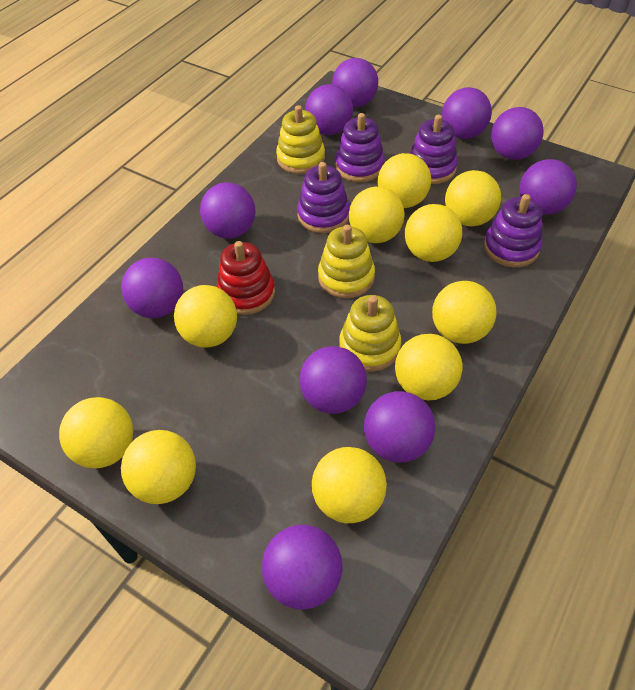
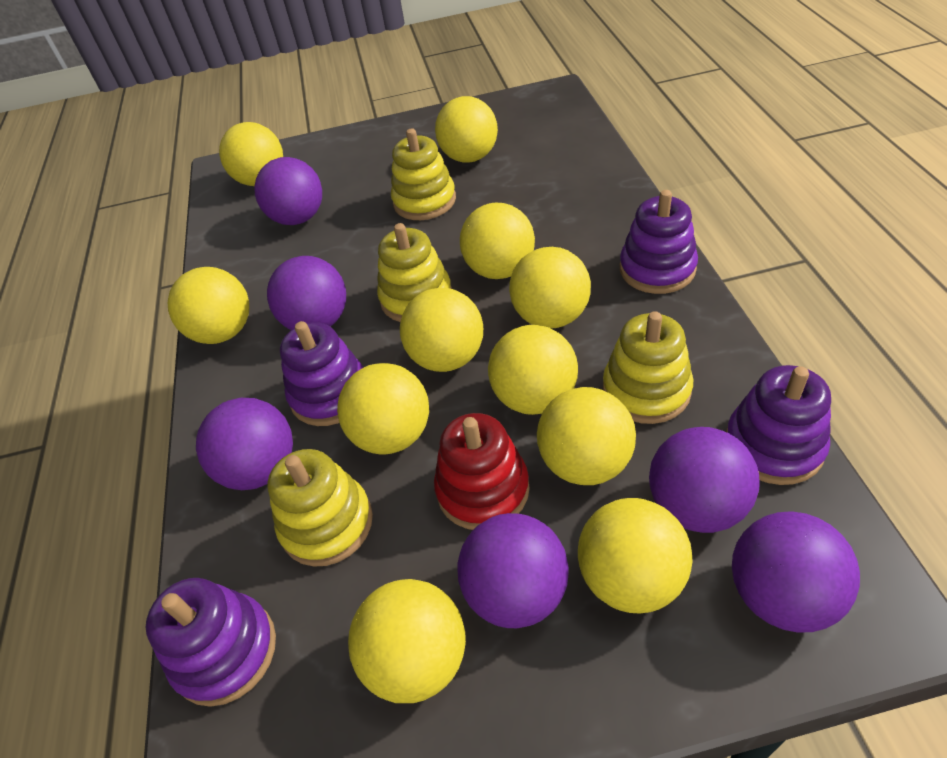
purple ball: 10 -> 6
yellow ball: 10 -> 11
yellow stacking toy: 3 -> 4

